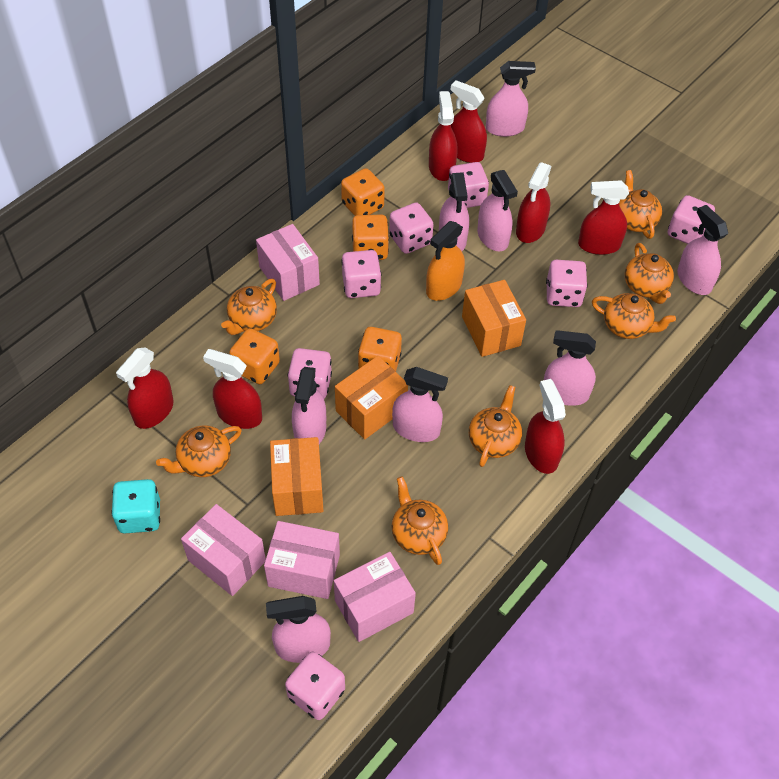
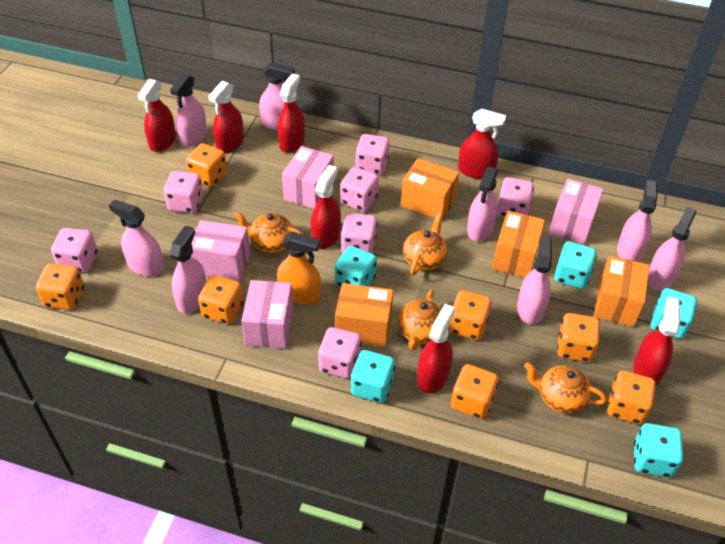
orange box: 3 -> 4
orange dice: 4 -> 7
orange teapot: 7 -> 4
turquoise dice: 1 -> 5

